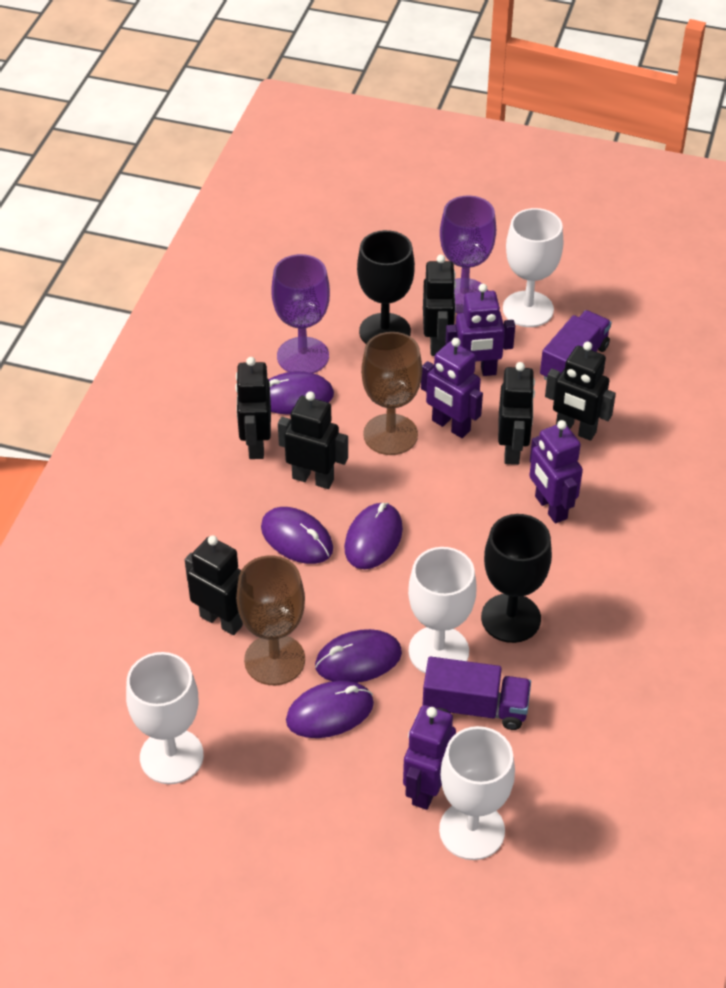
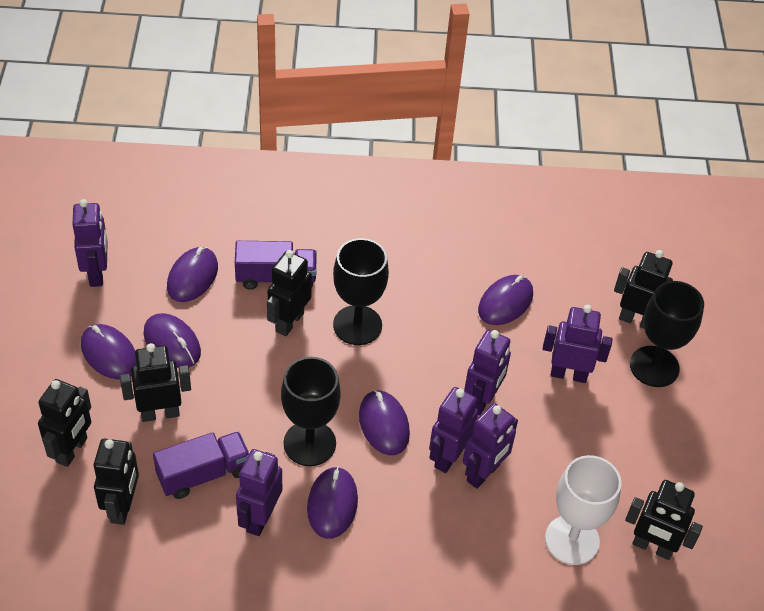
black goblet: 2 -> 3
brown goblet: 2 -> 0
purple goblet: 2 -> 0
purple mouse: 5 -> 6
purple robot: 4 -> 6
white goblet: 4 -> 1

